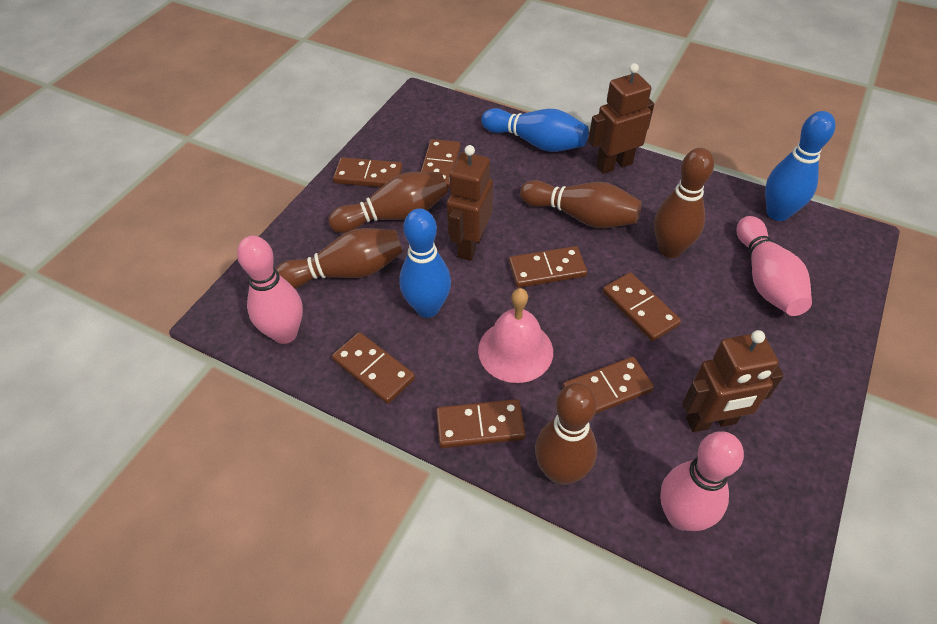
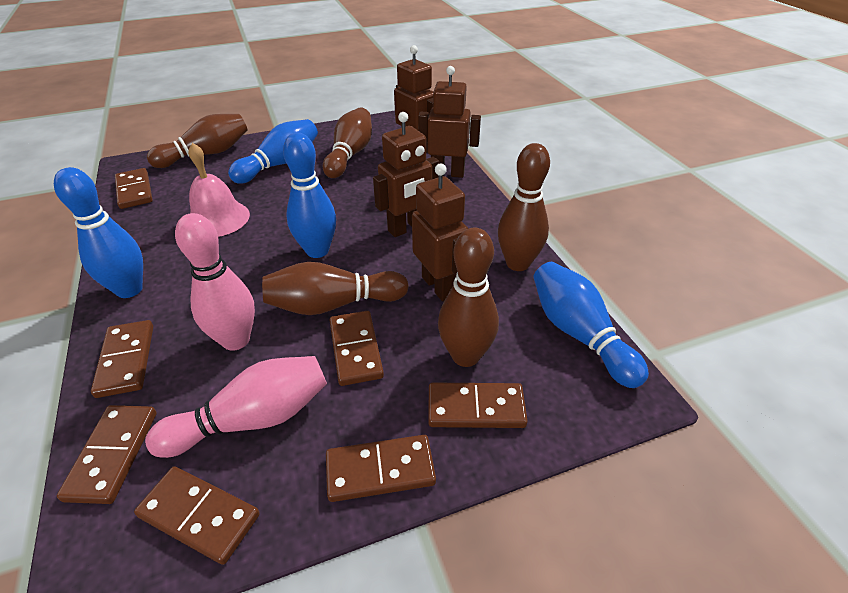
blue bowling pin: 3 -> 4
brown robot: 3 -> 4
pink bowling pin: 3 -> 2

